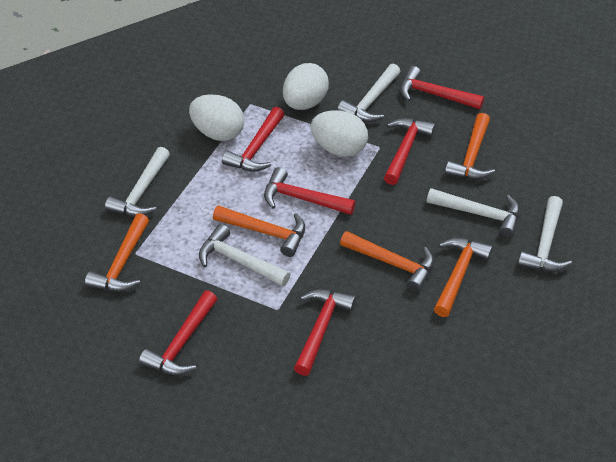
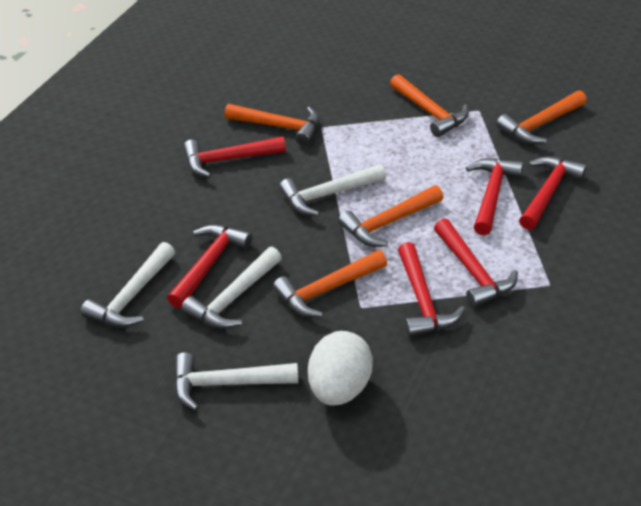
white egg: 3 -> 1
white hammer: 5 -> 4

